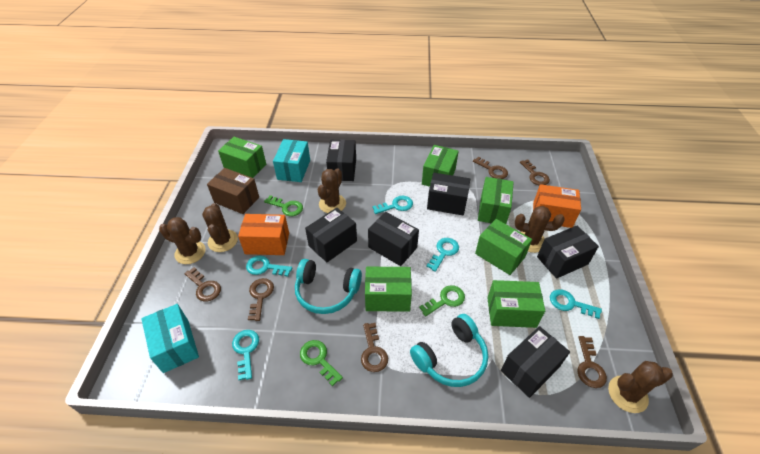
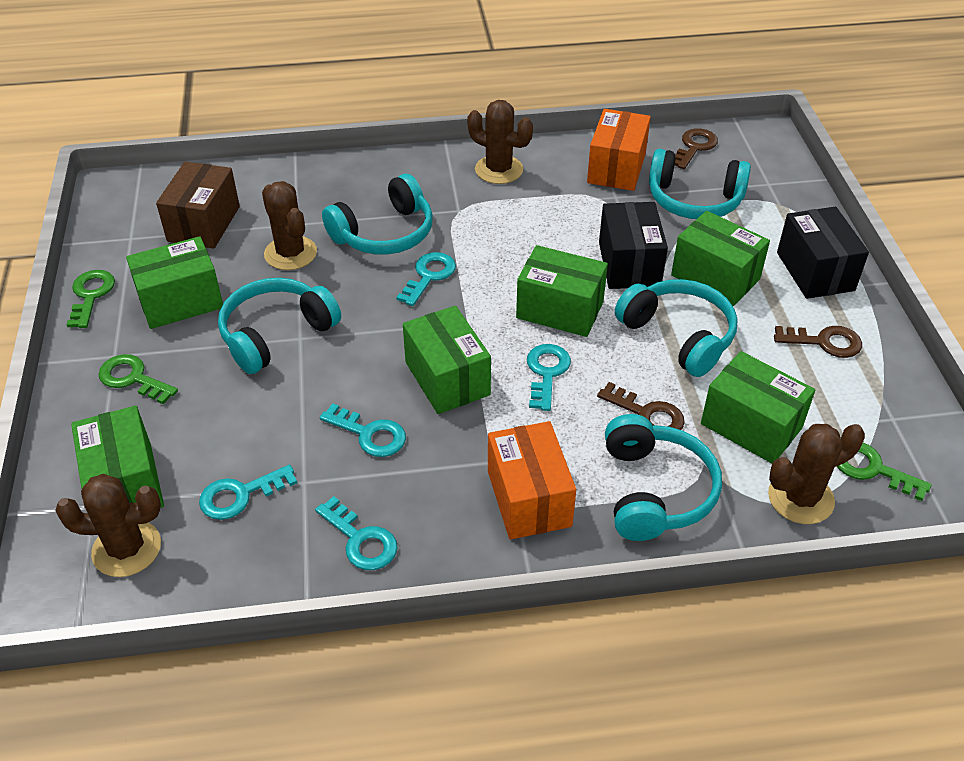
black box: 6 -> 2
brown cactus: 5 -> 4
brown key: 6 -> 3
turquoise box: 2 -> 0
turquoise headphones: 2 -> 5

